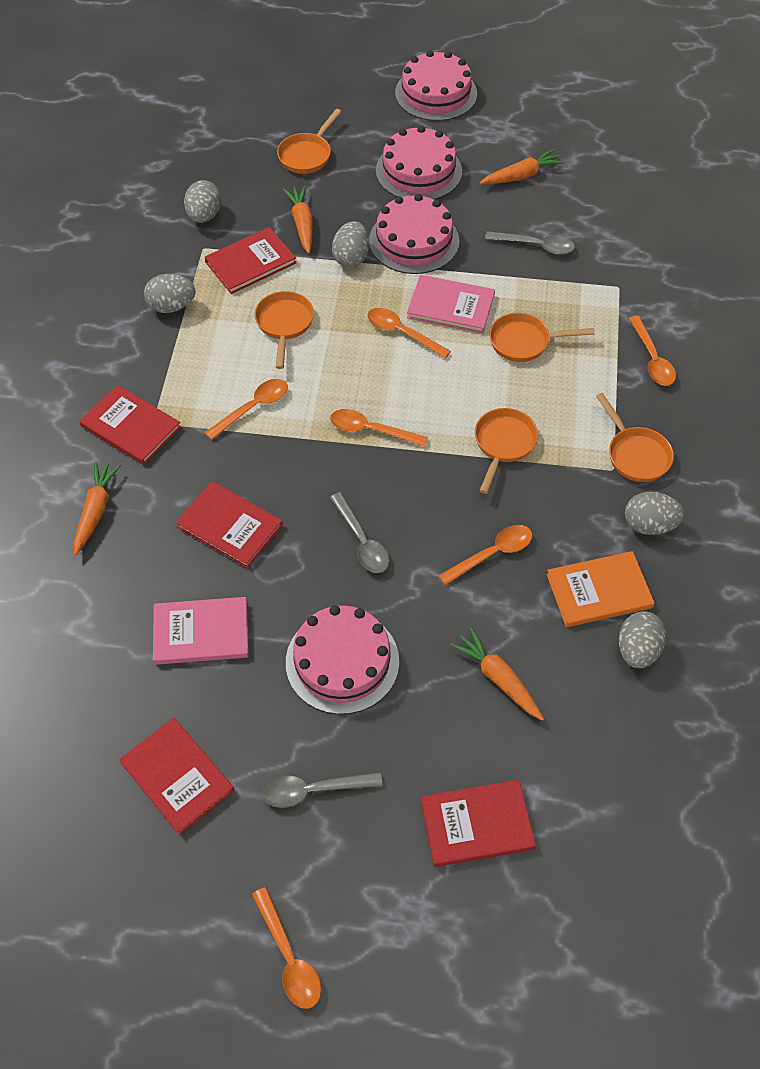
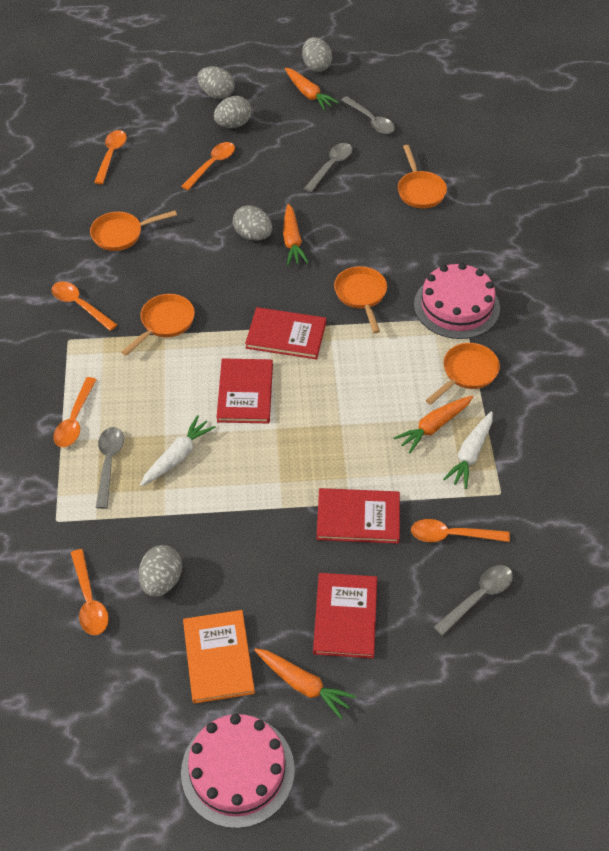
grey spoon: 3 -> 4
pink book: 2 -> 0
pink cake: 4 -> 2
red book: 5 -> 4
white carrot: 0 -> 2

